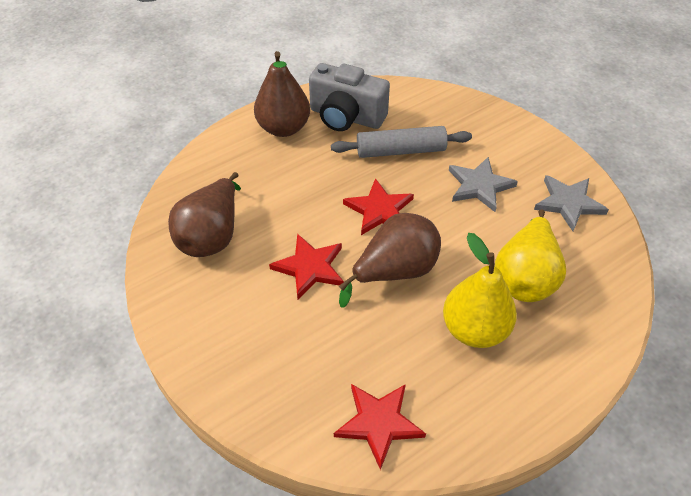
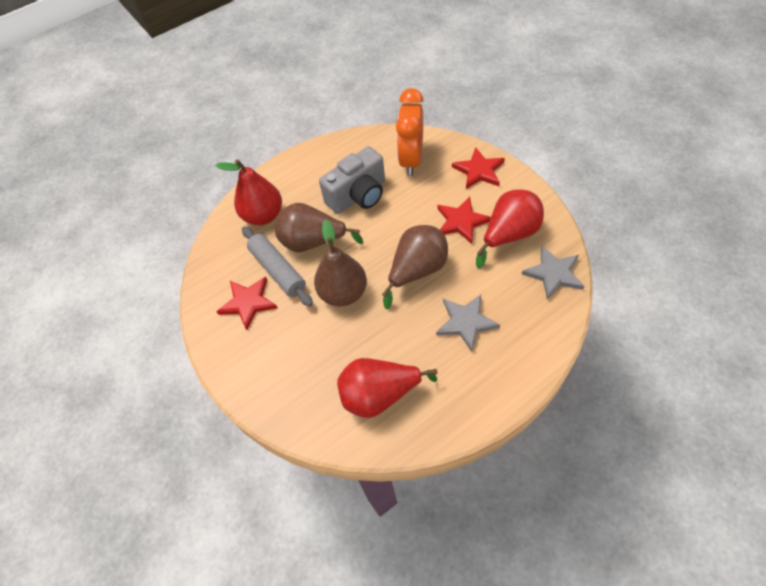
orange clock: 0 -> 1
red pear: 0 -> 3
yellow pear: 2 -> 0

